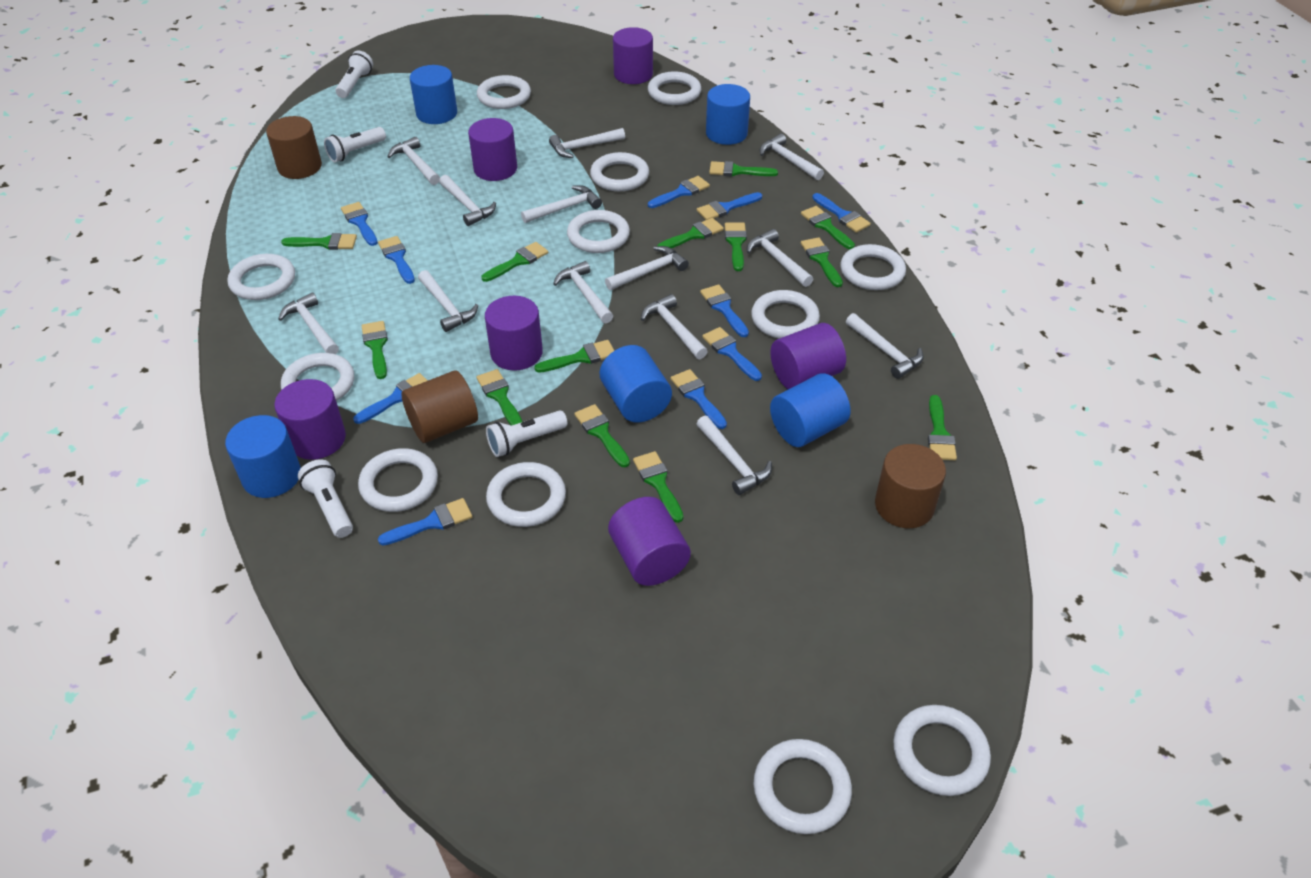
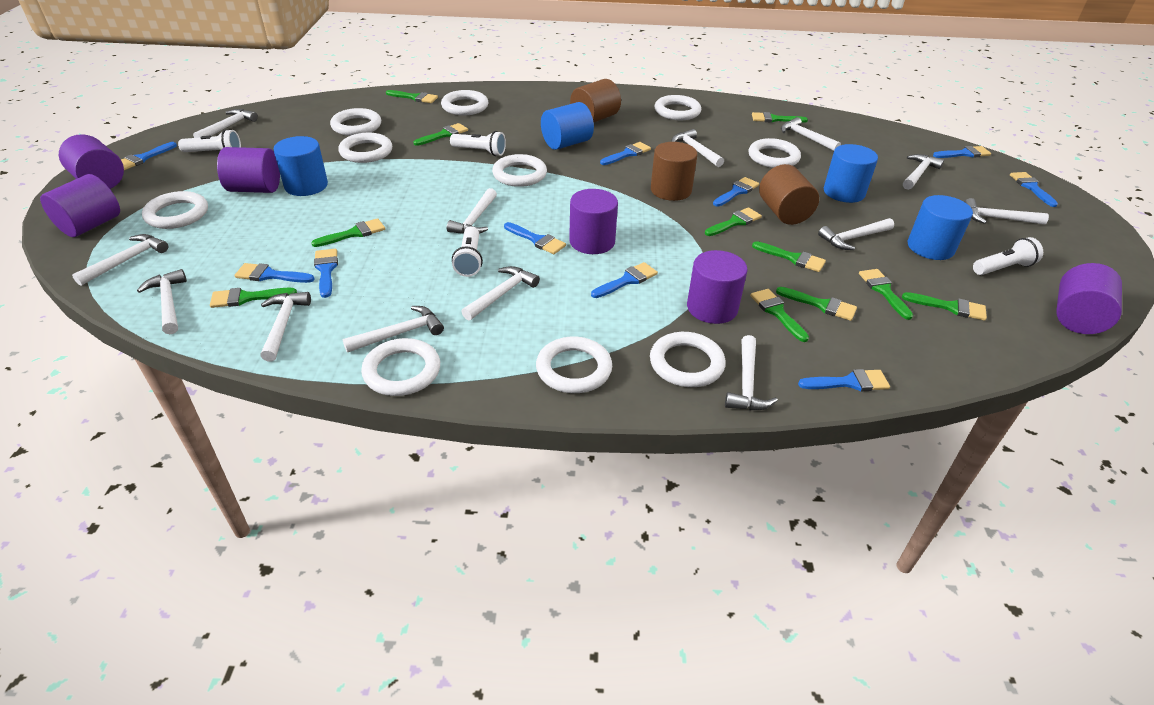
blue cylinder: 5 -> 4
green brush: 13 -> 11
white ring: 12 -> 10

